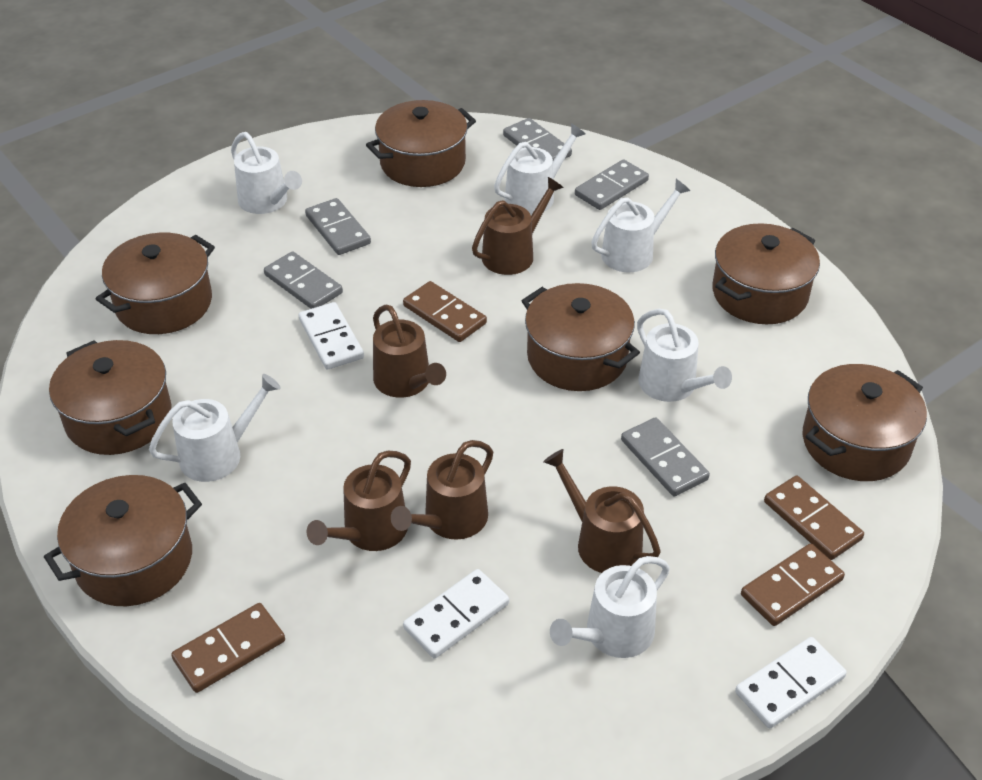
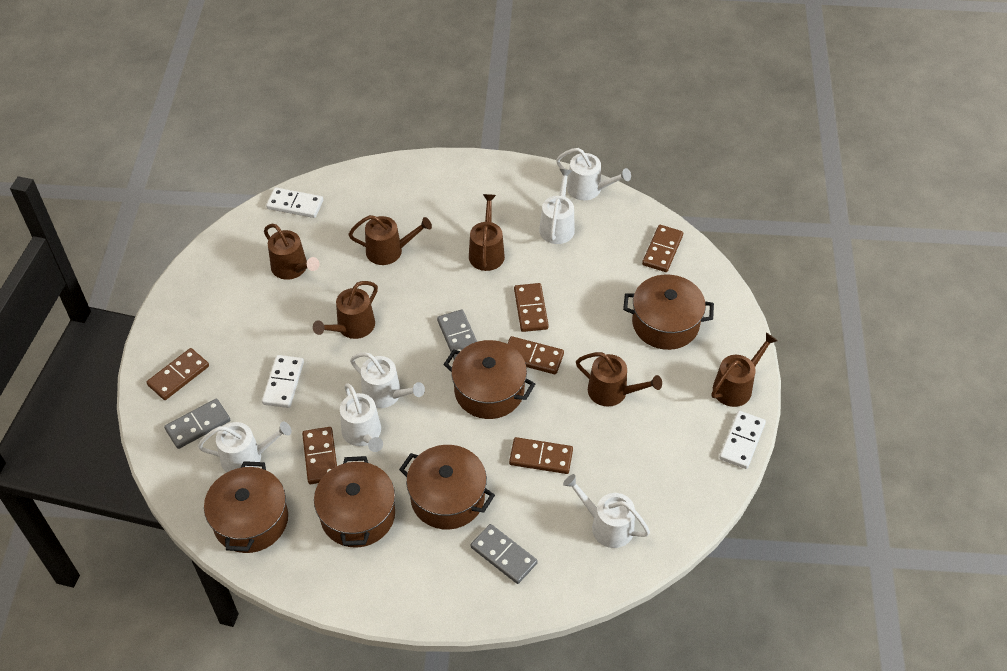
brown domino: 4 -> 6
brown pot: 7 -> 5
brown watering can: 5 -> 6
grey domino: 5 -> 3

